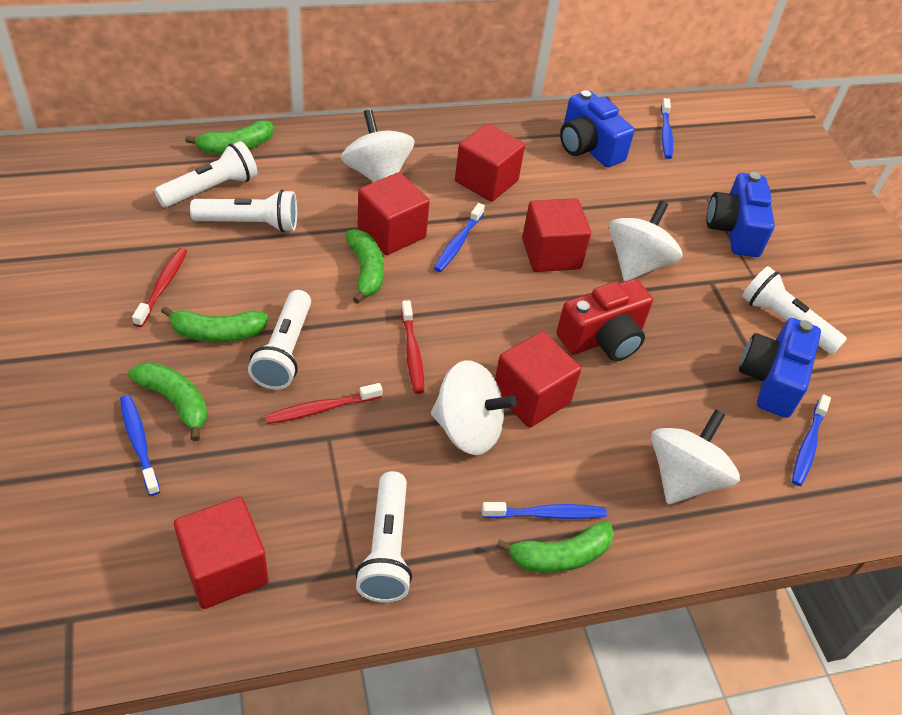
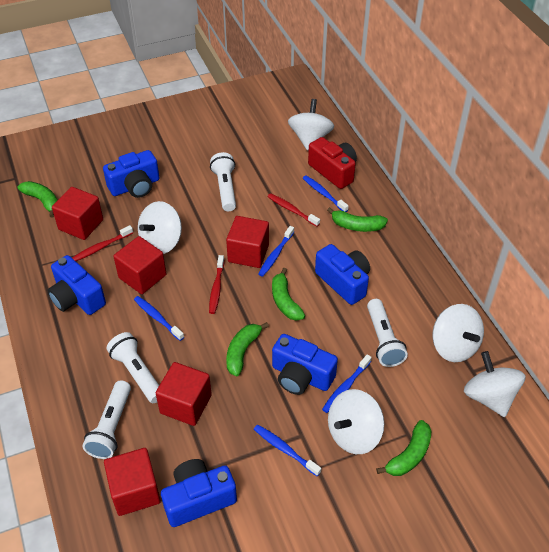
blue camera: 3 -> 5
white flashlight: 5 -> 4
white spinning top: 4 -> 5

